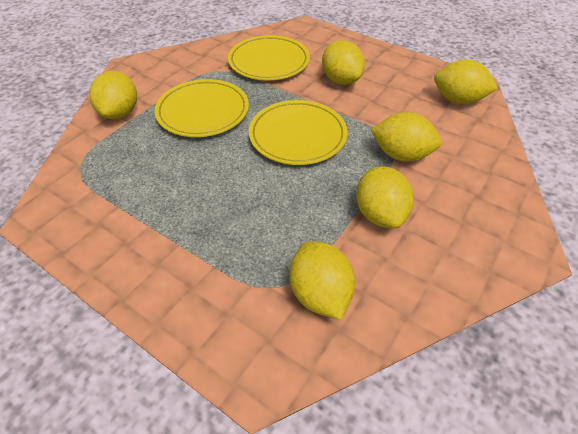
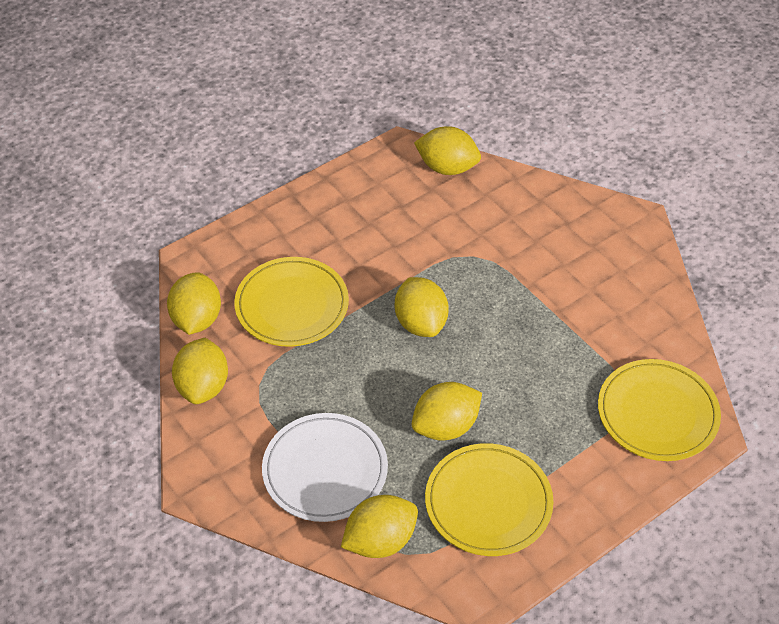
white plate: 0 -> 1

